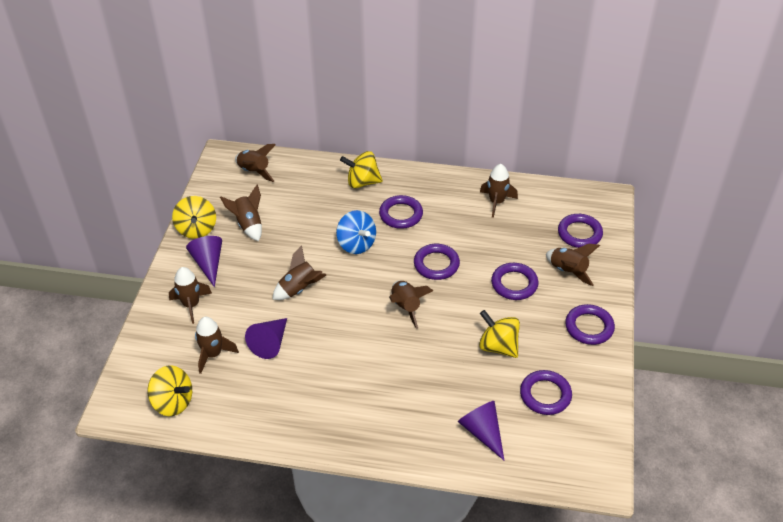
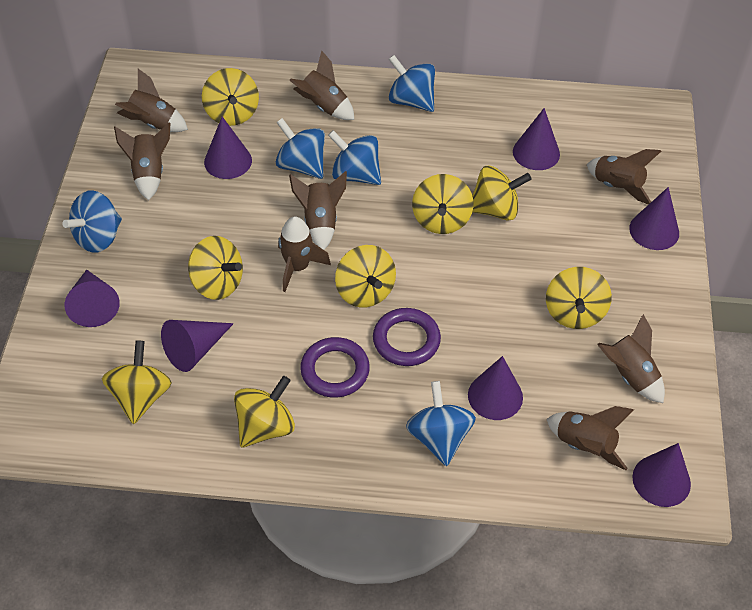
blue spinning top: 1 -> 5
purple cone: 3 -> 7
purple ring: 6 -> 2
yellow spinning top: 4 -> 8

